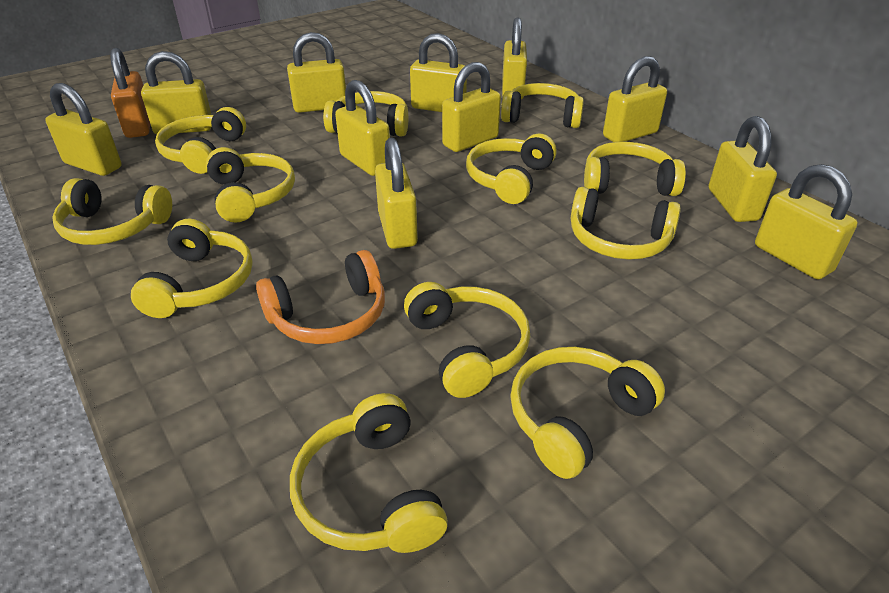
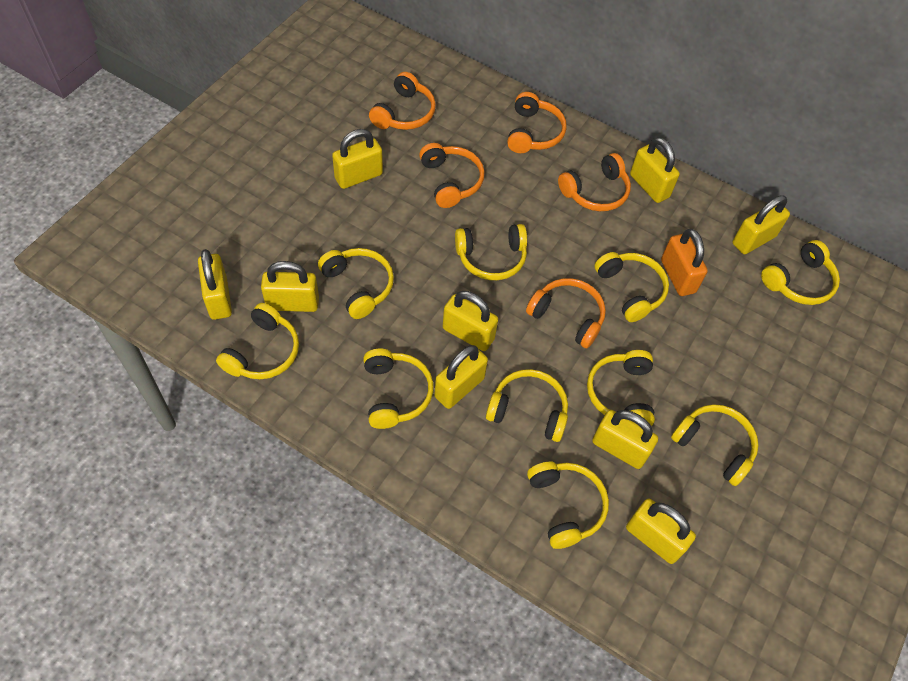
orange headphones: 1 -> 5
yellow headphones: 12 -> 10
yellow padlock: 11 -> 9

